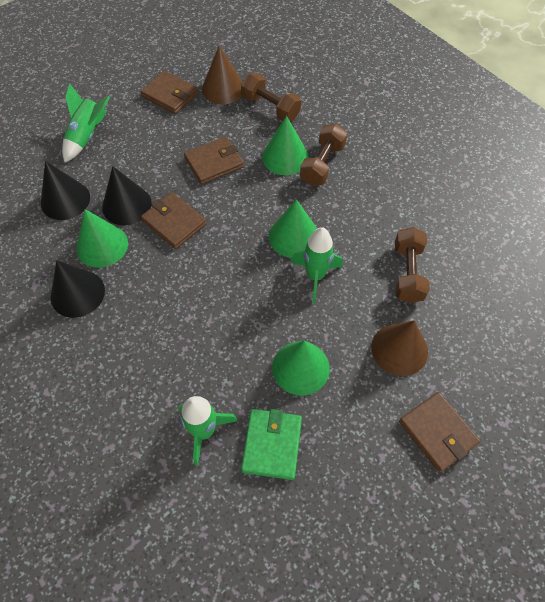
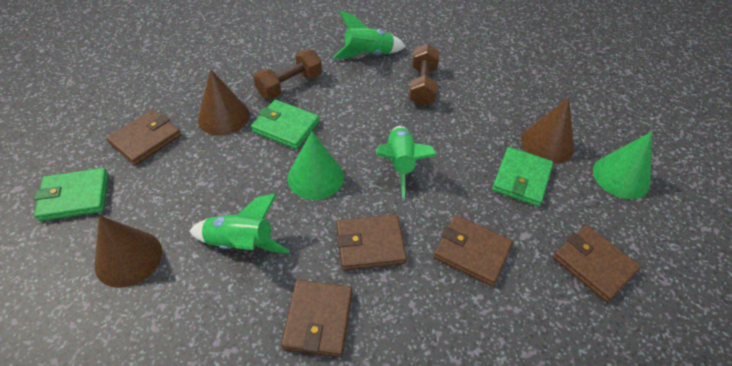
black cone: 3 -> 0
brown cone: 2 -> 3
brown dumbbell: 3 -> 2
brown wallet: 4 -> 5
green cone: 4 -> 2
green wallet: 1 -> 3

